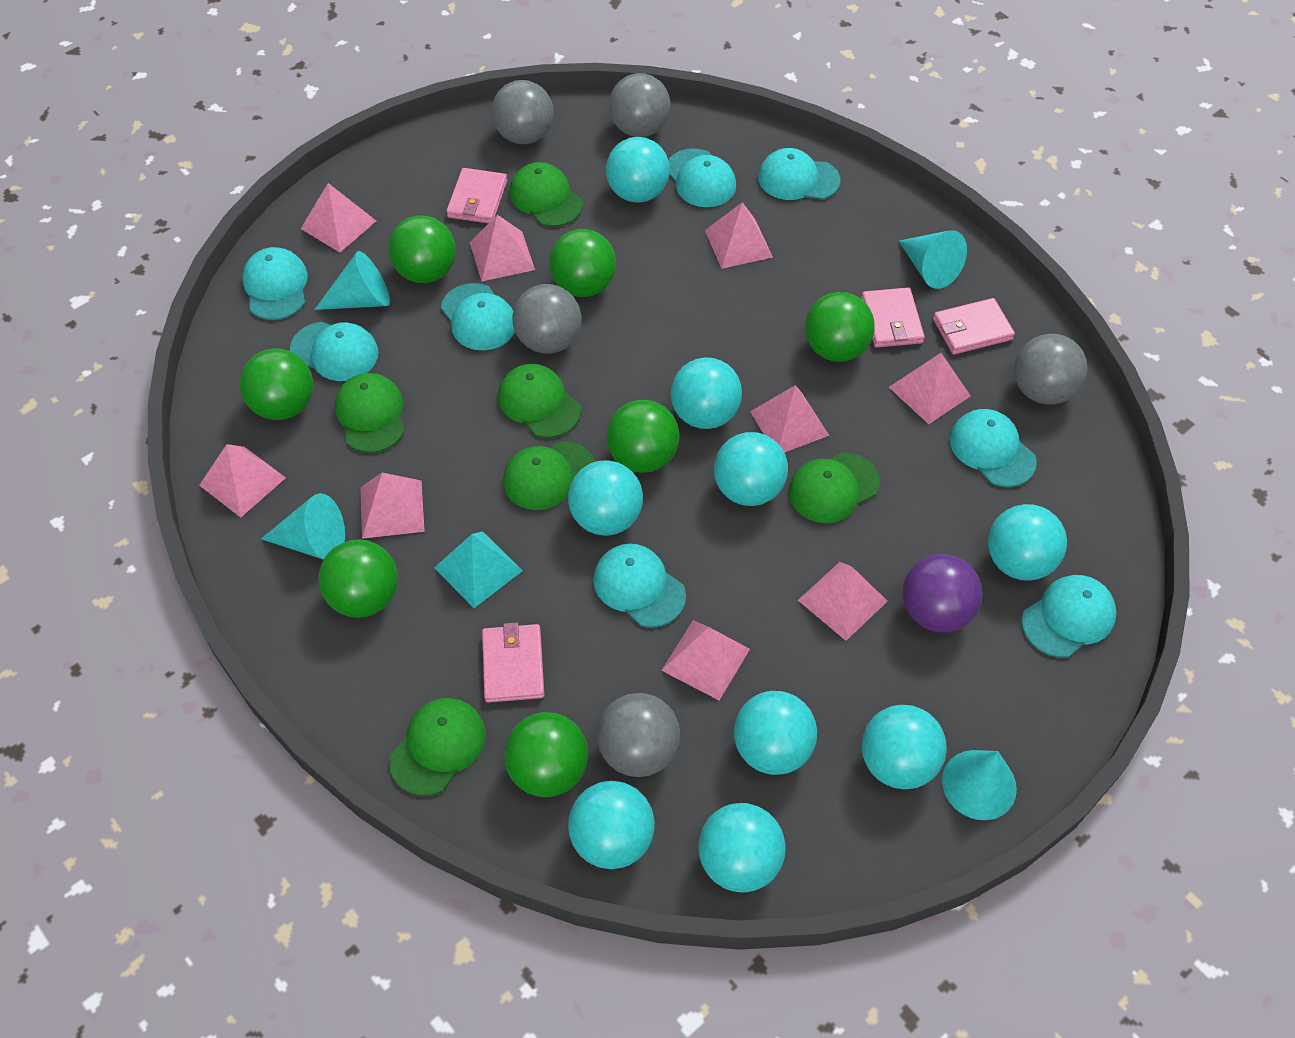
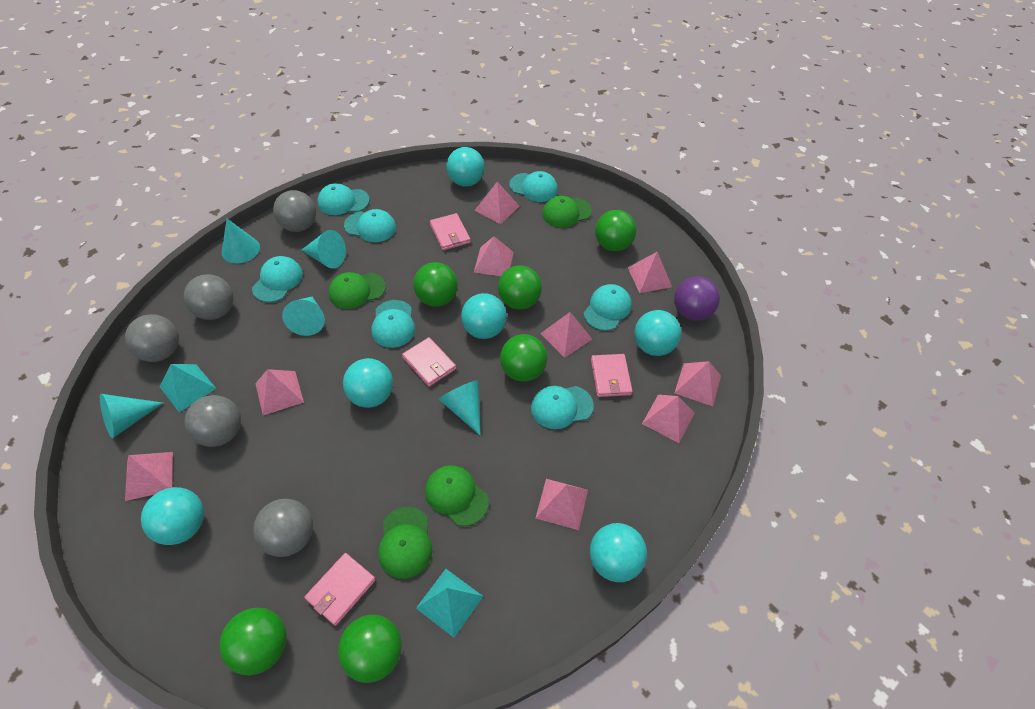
green ball: 7 -> 6
green cap: 6 -> 4
turquoise ball: 9 -> 6
turquoise cap: 8 -> 7
turquoise cone: 4 -> 5
turquoise pyramid: 1 -> 2

